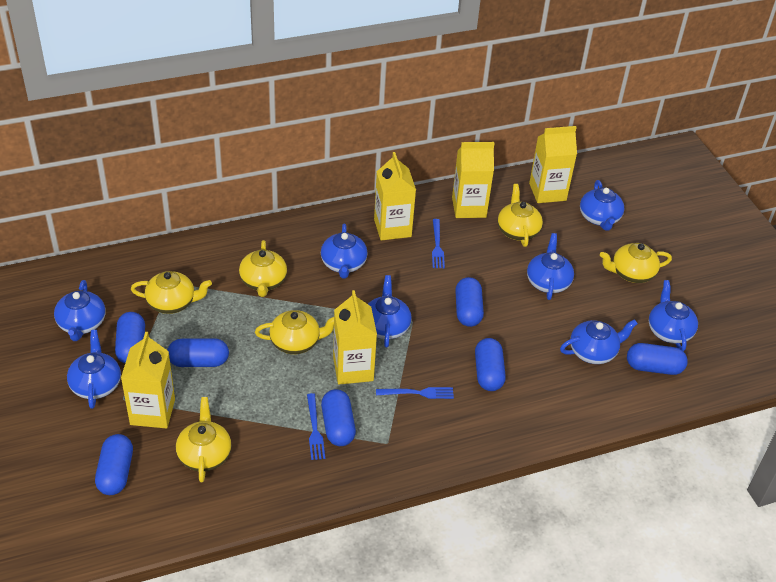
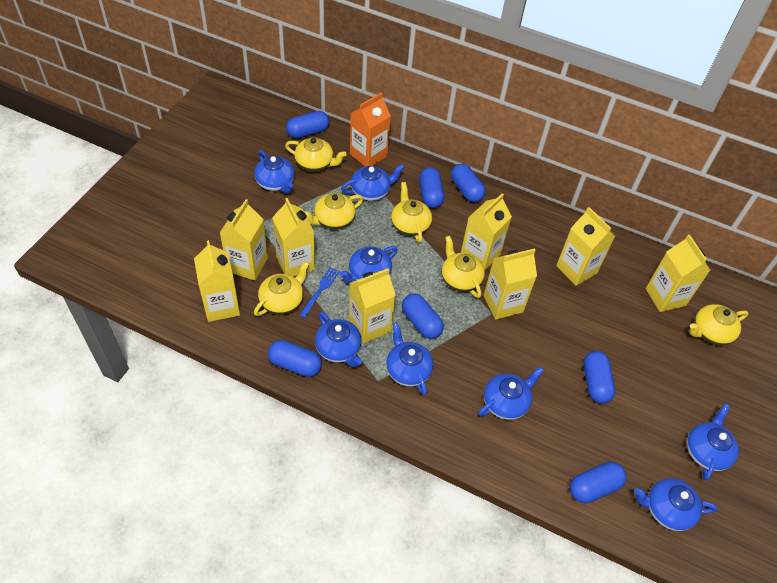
blue fork: 3 -> 1
orange carton: 0 -> 1
yellow carton: 5 -> 8

